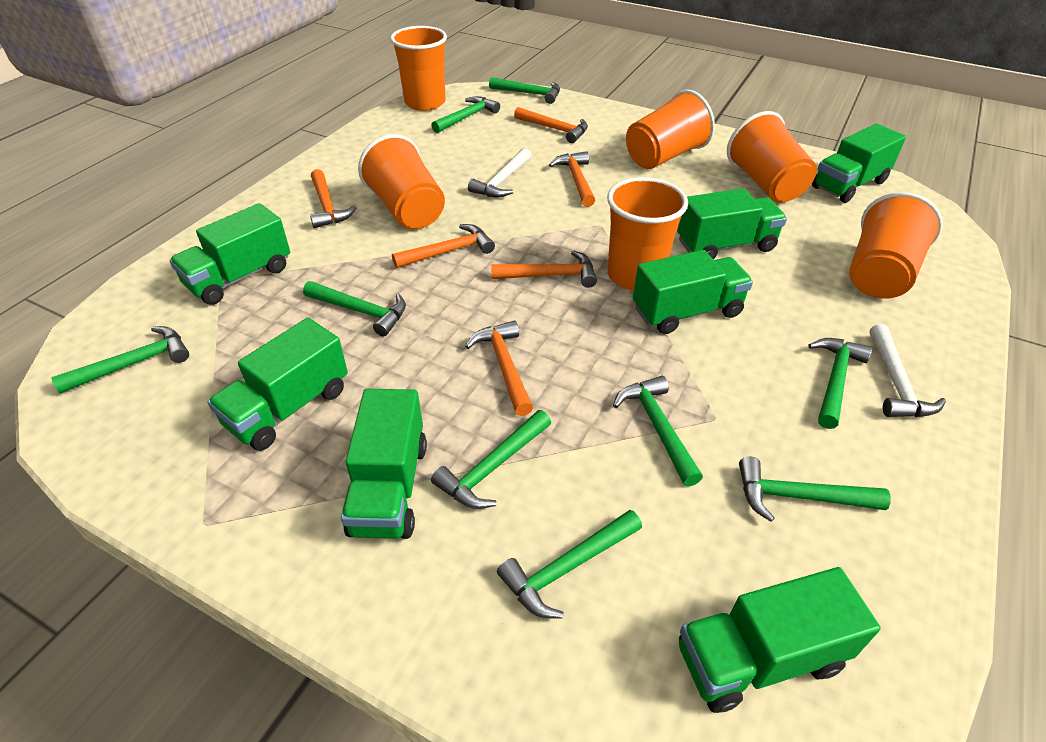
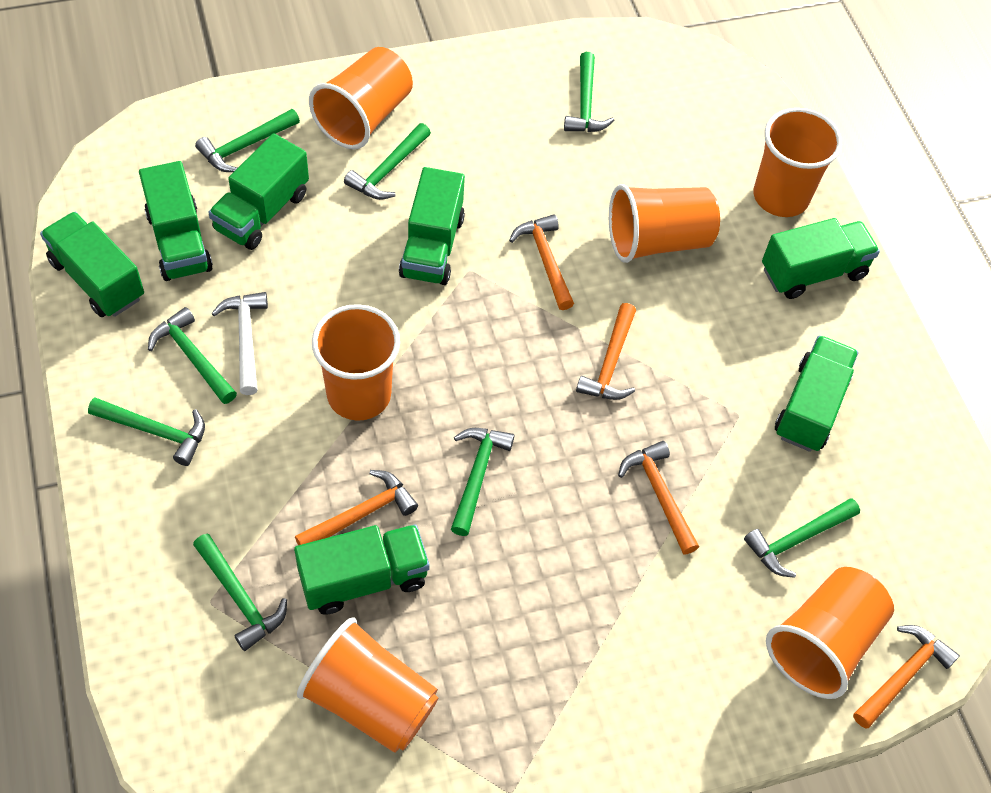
green hammer: 9 -> 8
orange hammer: 6 -> 5
white hammer: 2 -> 1

